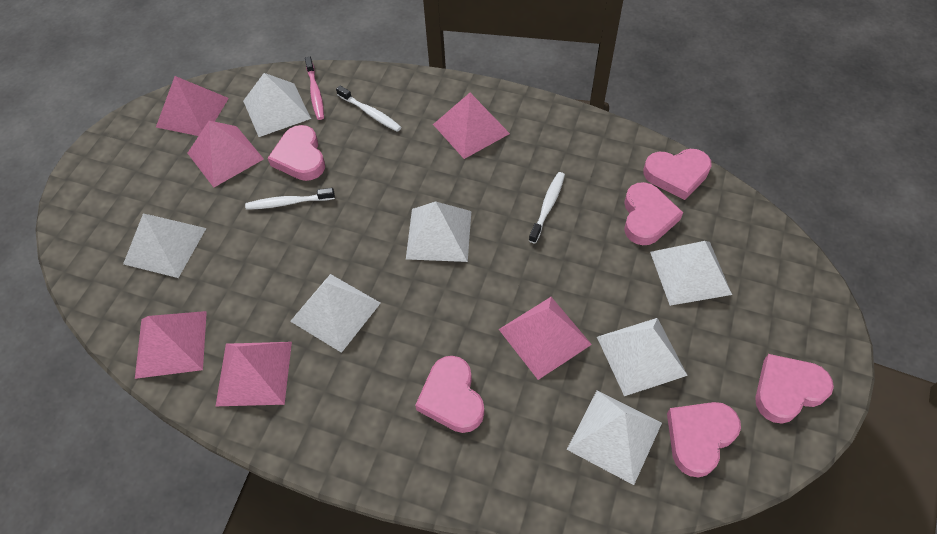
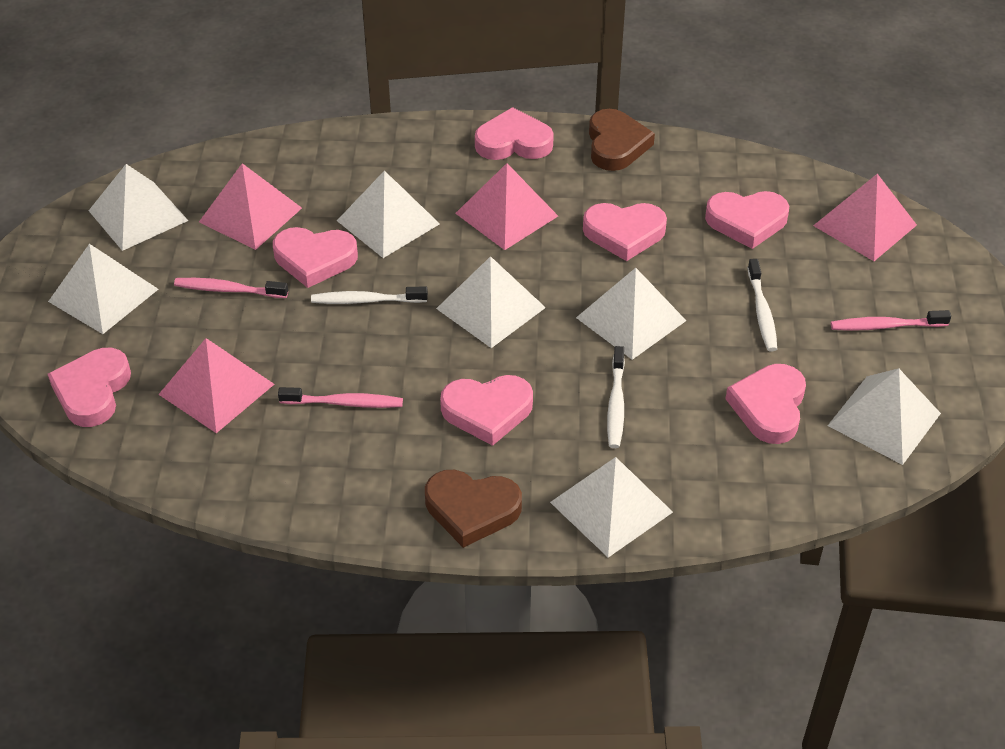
brown heart: 0 -> 2
pink heart: 6 -> 7
pink pyramid: 6 -> 4
pink toothbrush: 1 -> 3

